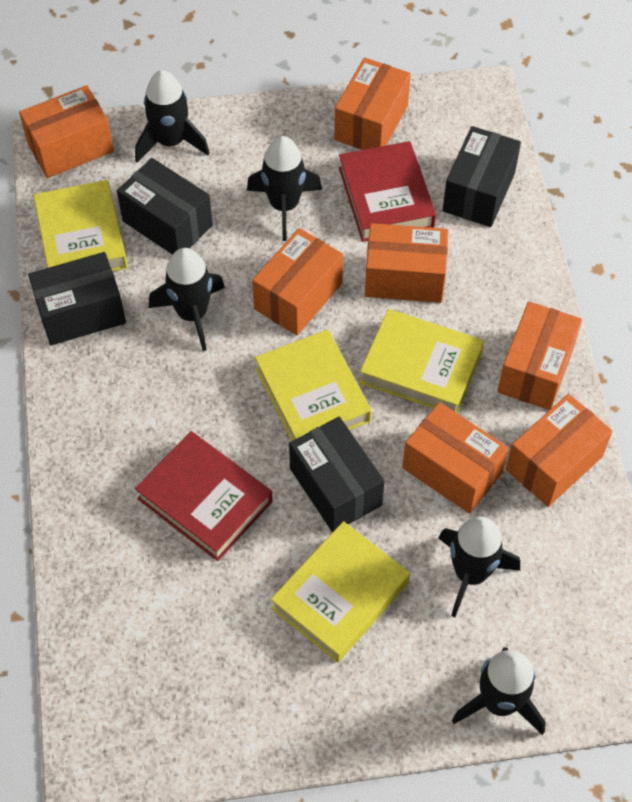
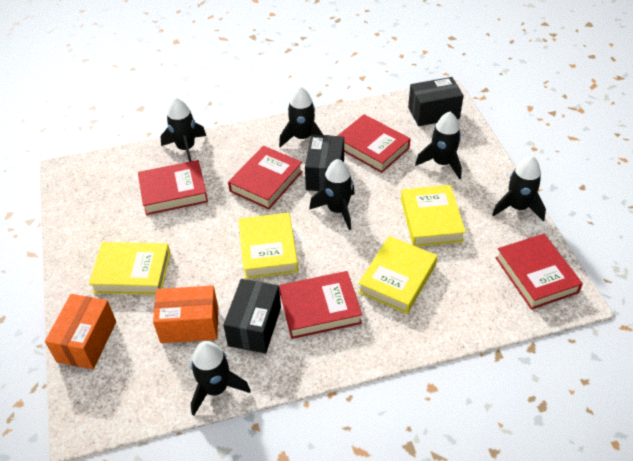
black box: 4 -> 3
black rocket: 5 -> 6
orange box: 7 -> 2
red book: 2 -> 5

